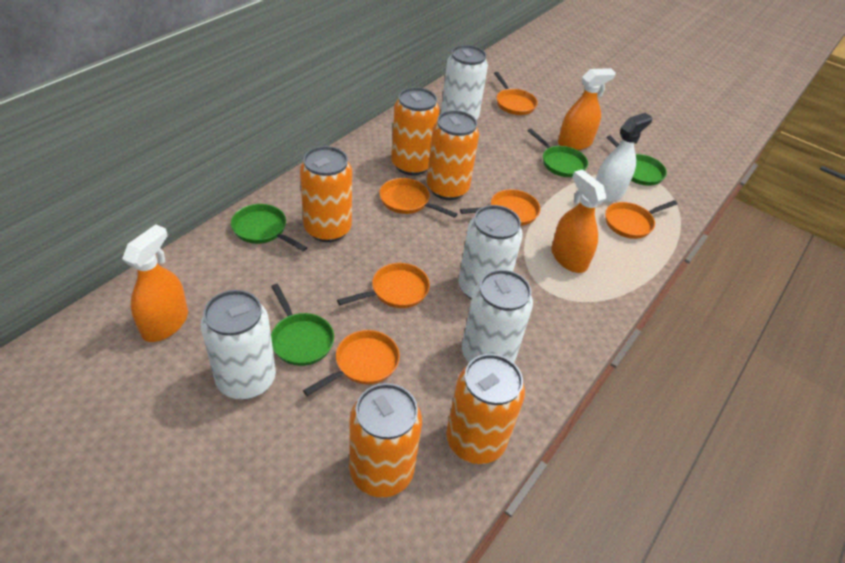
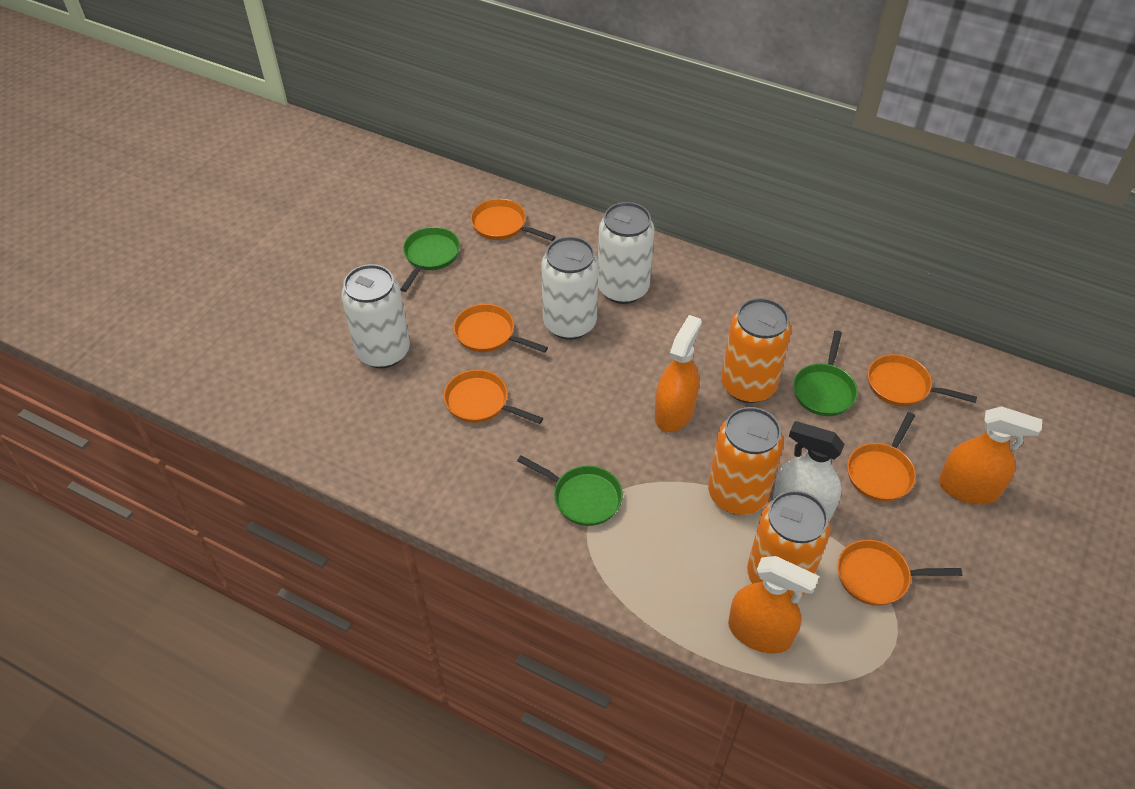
green pan: 4 -> 3
orange can: 5 -> 3
white can: 4 -> 3

